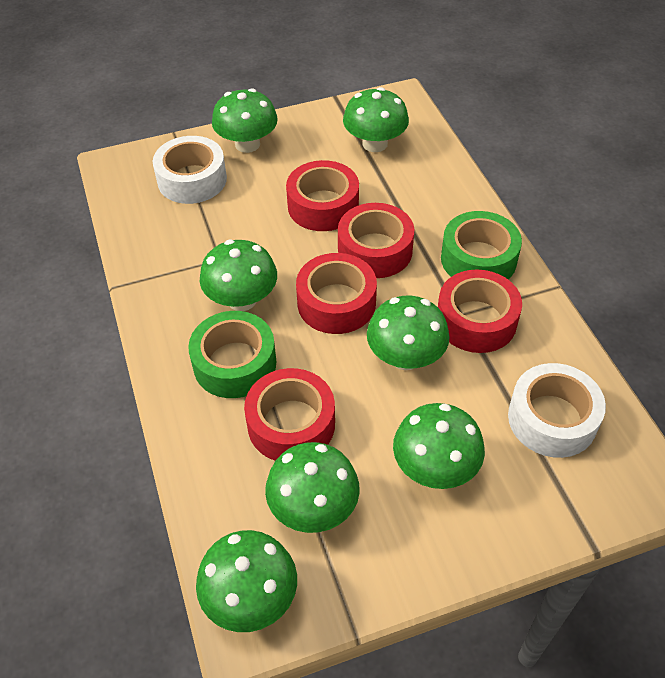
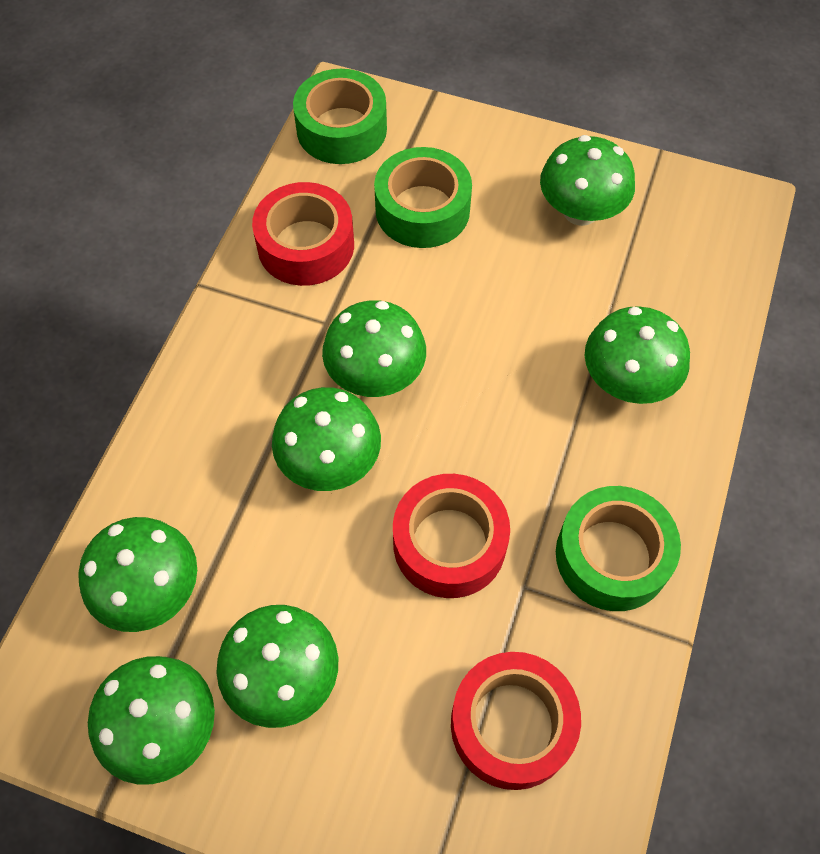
green tape: 2 -> 3
red tape: 5 -> 3
white tape: 2 -> 0

